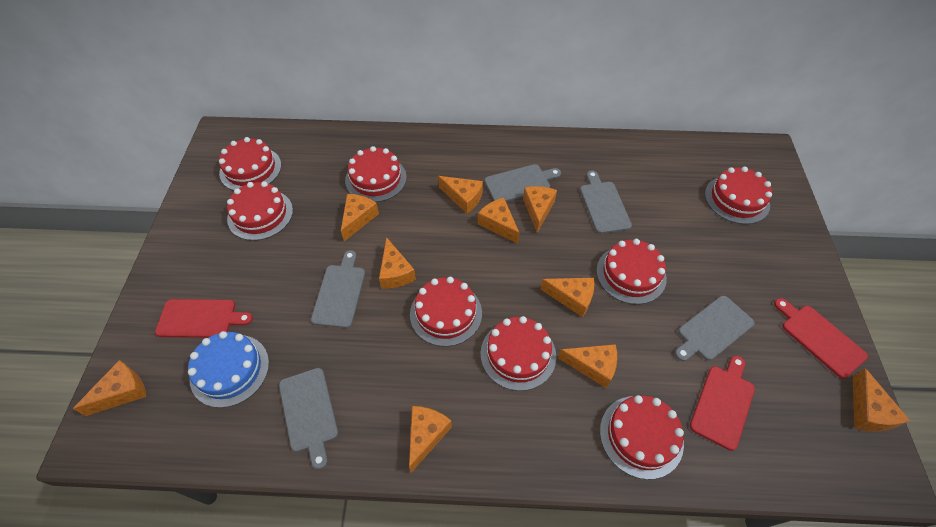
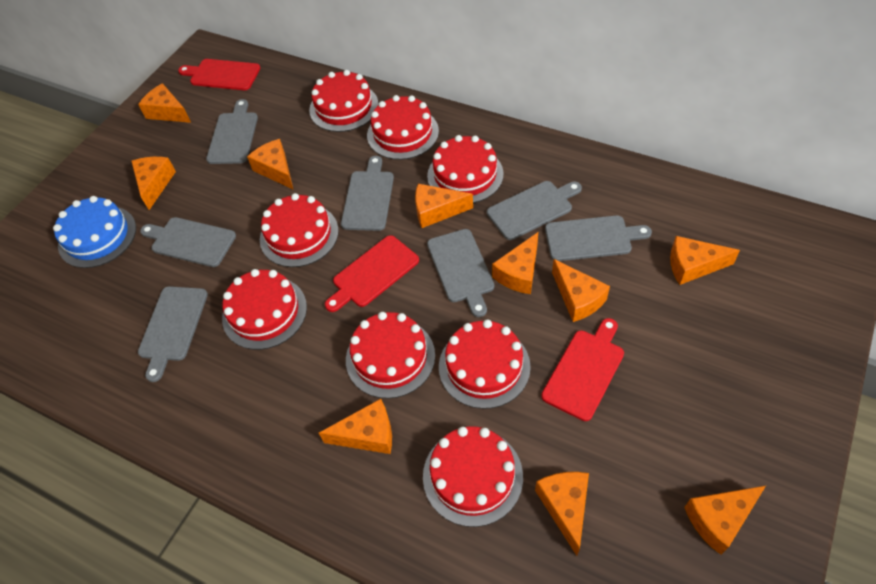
grey cutting board: 5 -> 7

